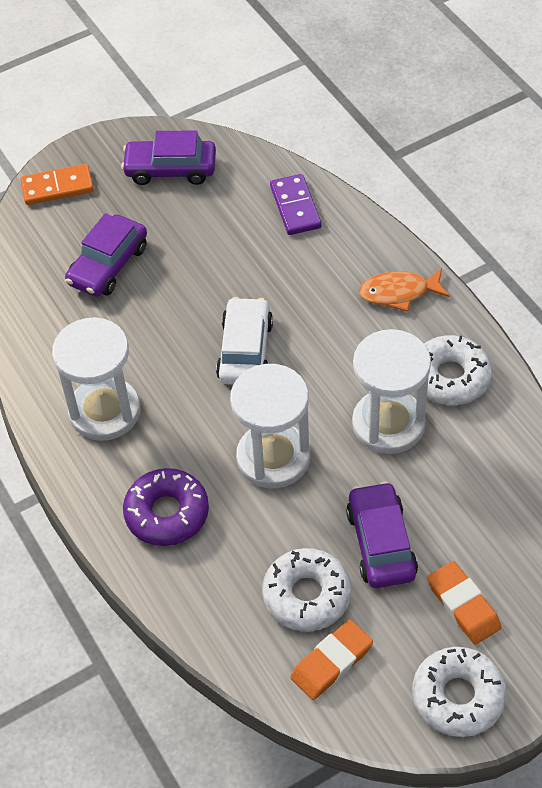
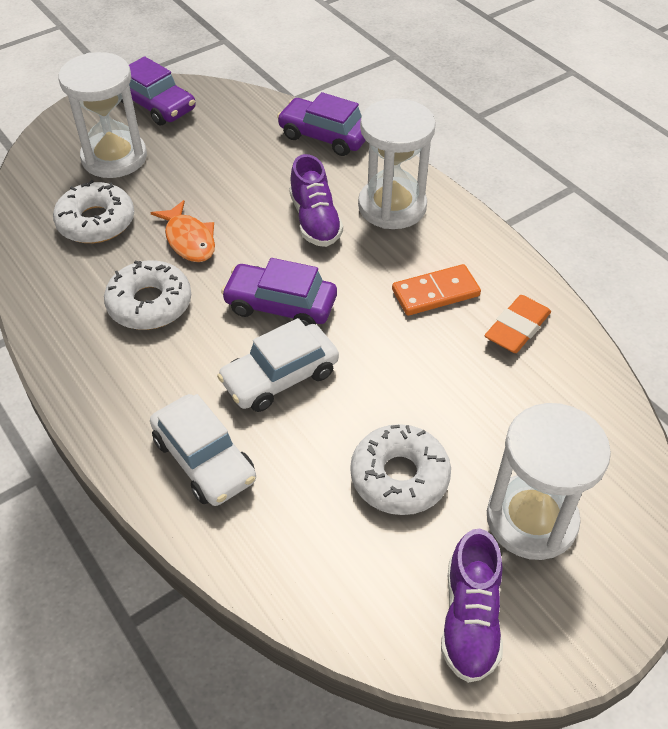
orange eraser: 2 -> 1
purple domino: 1 -> 0
purple donut: 1 -> 0
purple shoe: 0 -> 2
white car: 1 -> 2

